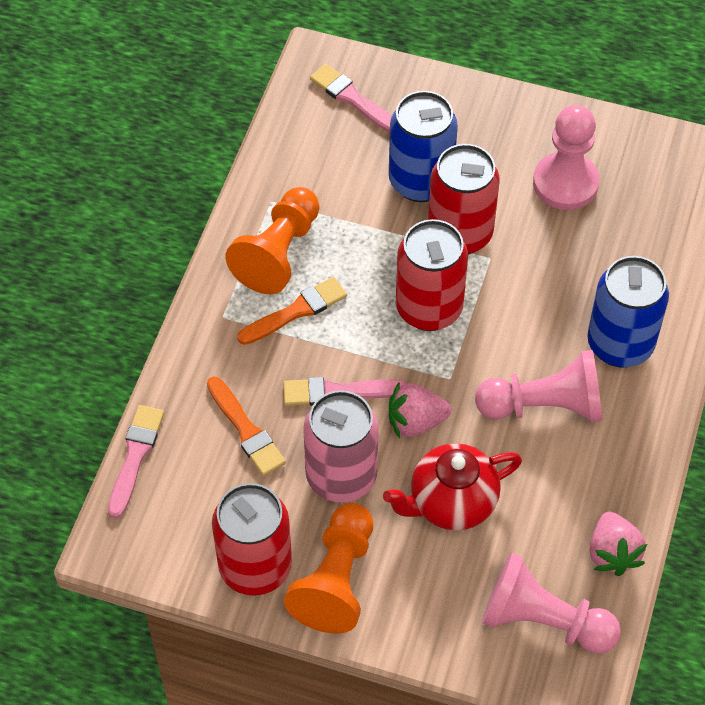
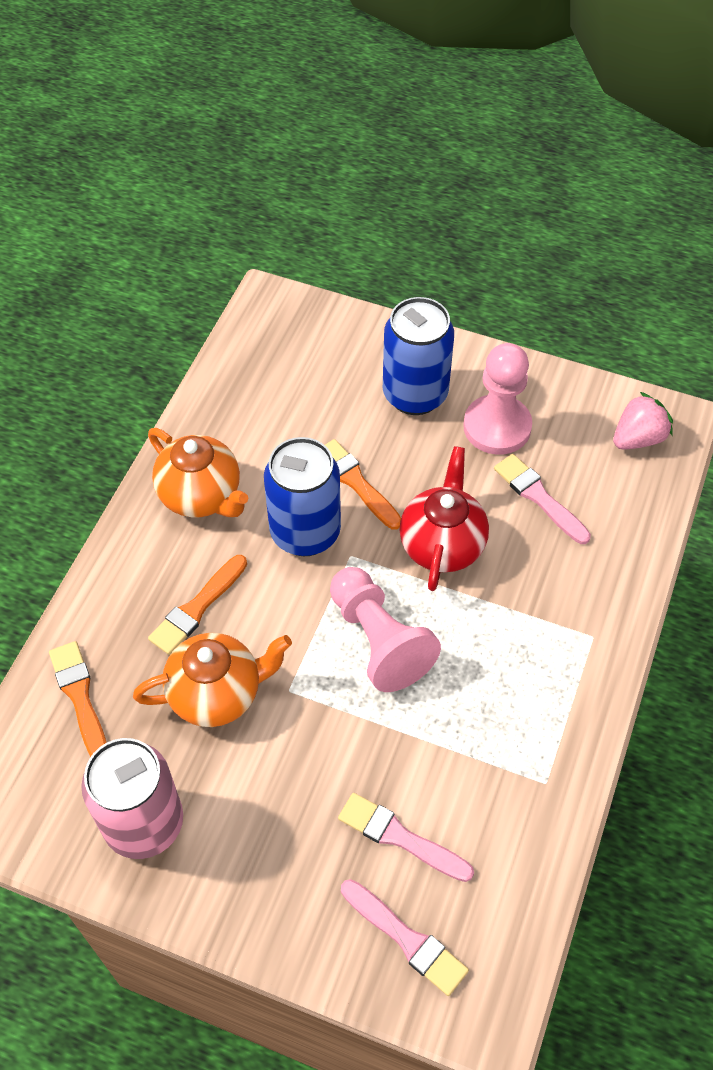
orange brush: 2 -> 3
orange pawn: 2 -> 0
orange teapot: 0 -> 2
pink pawn: 3 -> 2
pink strawberry: 2 -> 1
red can: 3 -> 0

